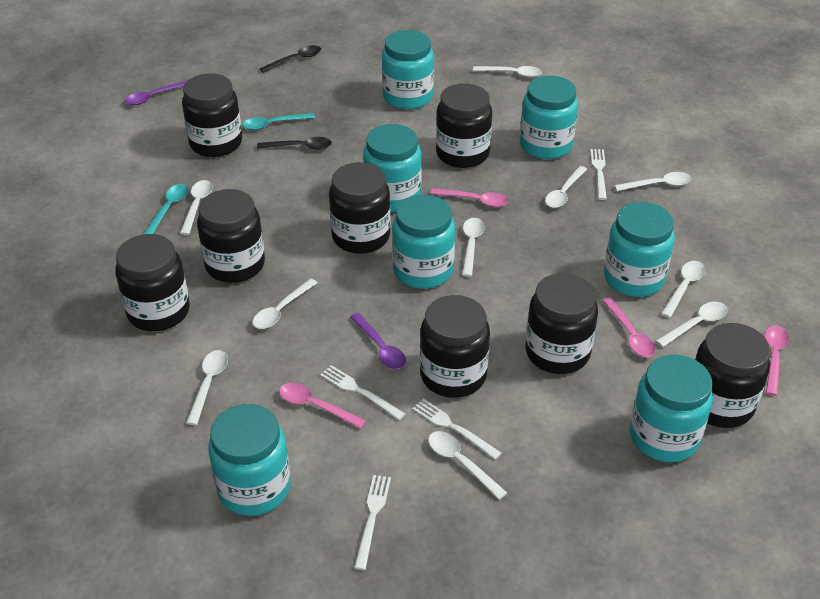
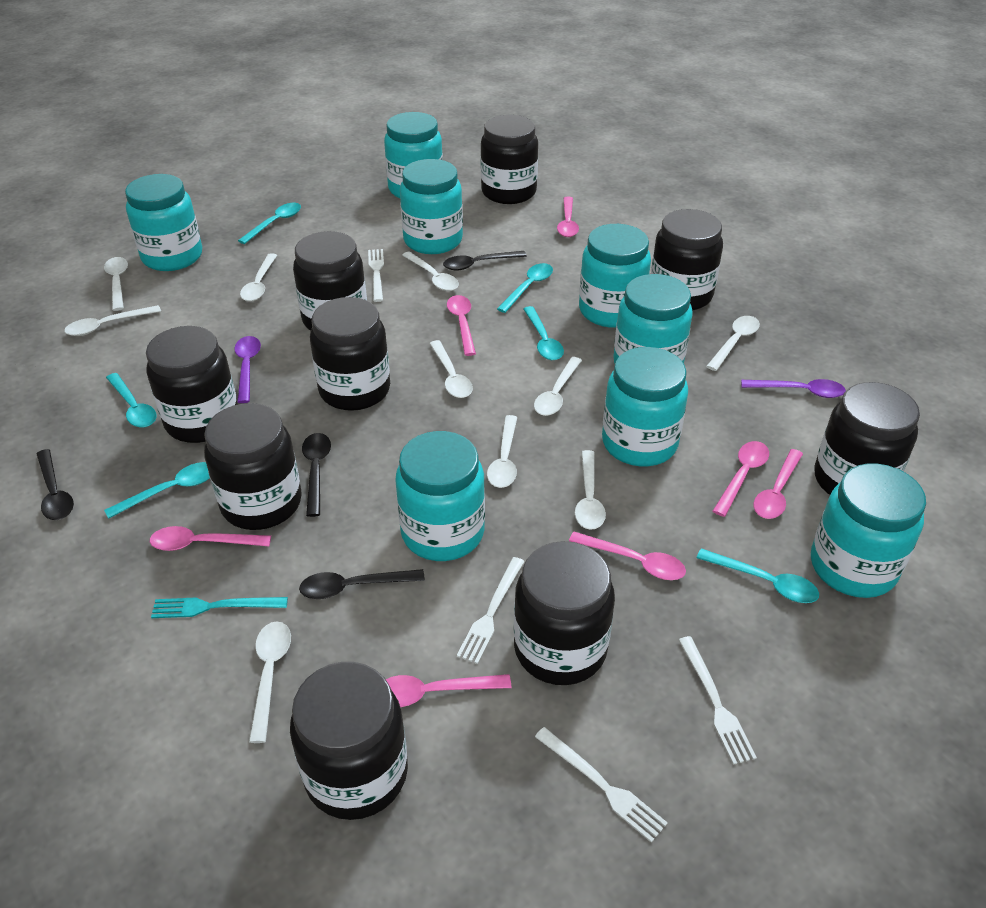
black jar: 8 -> 9
black spoon: 2 -> 4
pink spoon: 4 -> 7
turquoise fork: 0 -> 1
turquoise jar: 7 -> 8
turquoise spoon: 2 -> 6

